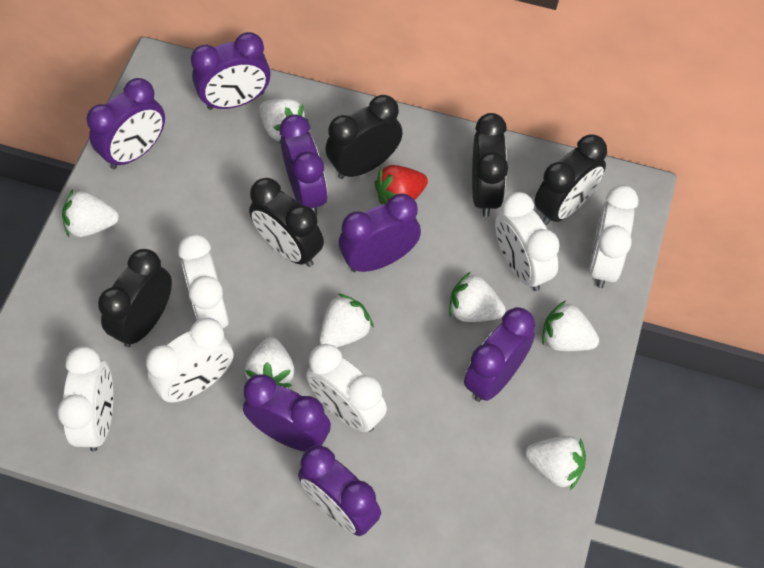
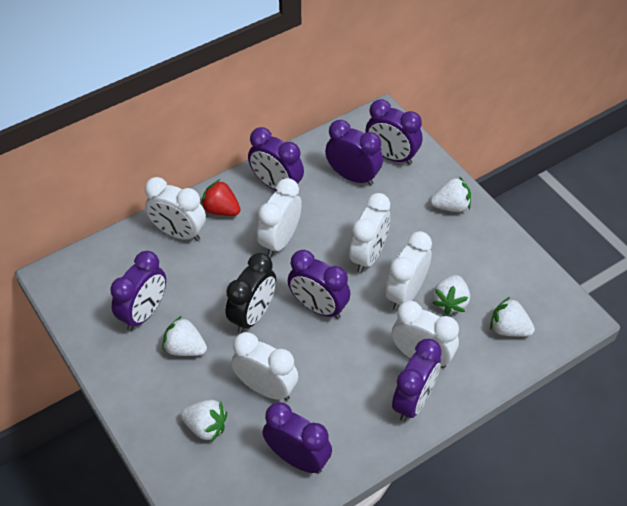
black clock: 5 -> 1
white strawberry: 7 -> 5

